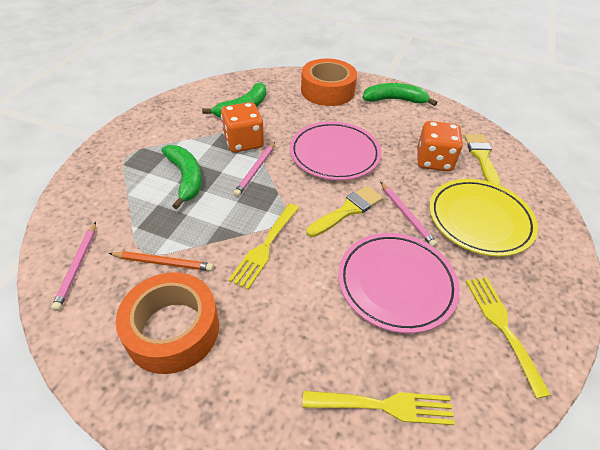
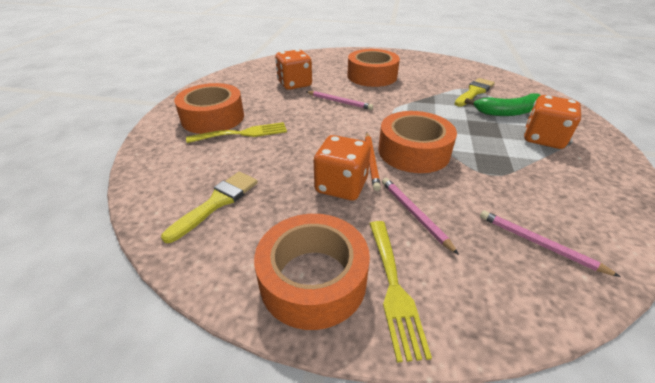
green banana: 3 -> 1
orange dice: 2 -> 3
orange tape: 2 -> 4
pink plate: 2 -> 0
yellow fork: 3 -> 2
yellow plate: 1 -> 0

